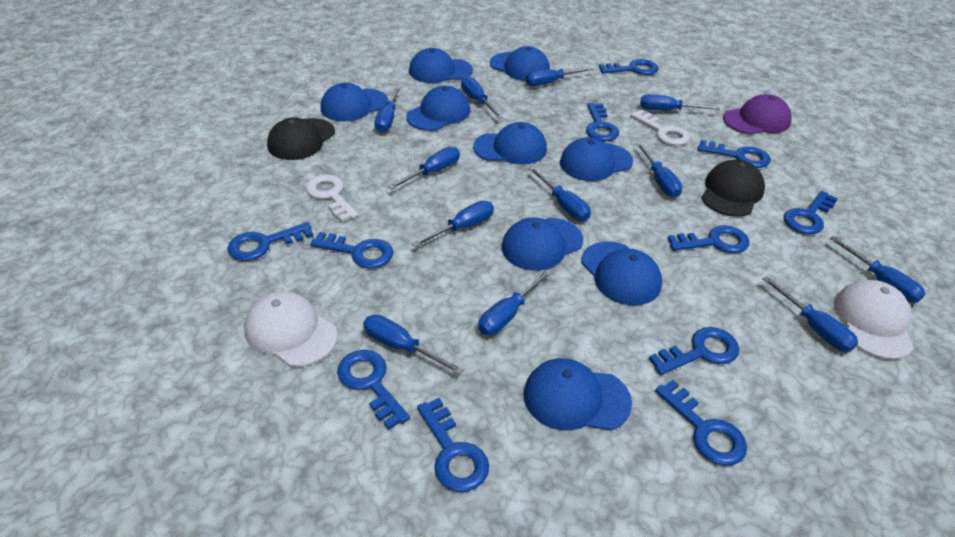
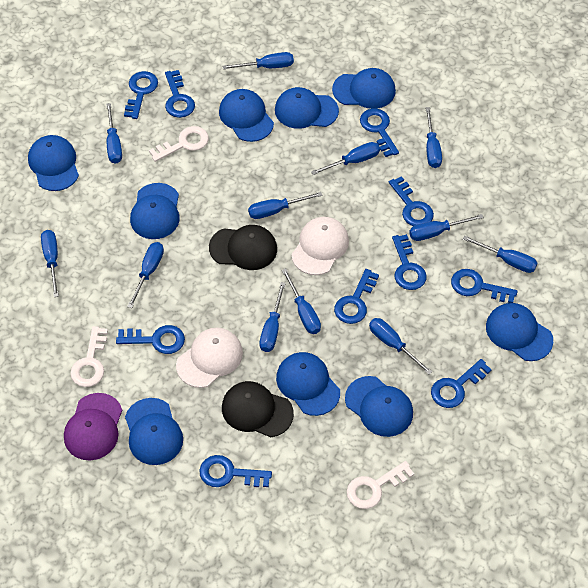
blue key: 11 -> 10
white key: 2 -> 3

